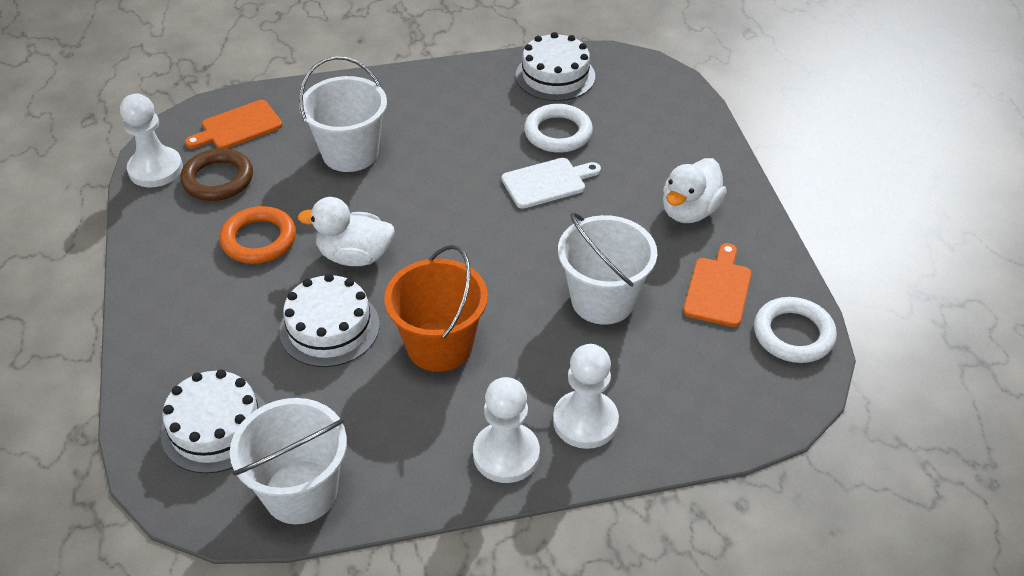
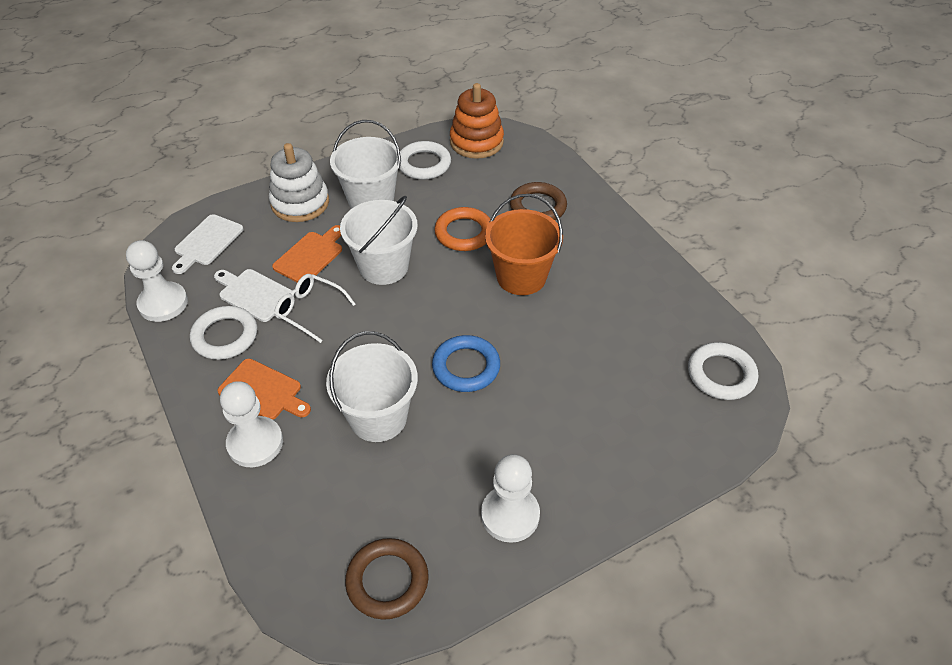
blue ring: 0 -> 1
brown ring: 1 -> 2
orange stacking toy: 0 -> 1
white cake: 3 -> 0
white cutting board: 1 -> 2
white duck: 2 -> 0
white glasses: 0 -> 1
white ring: 2 -> 3
white stacking toy: 0 -> 1

